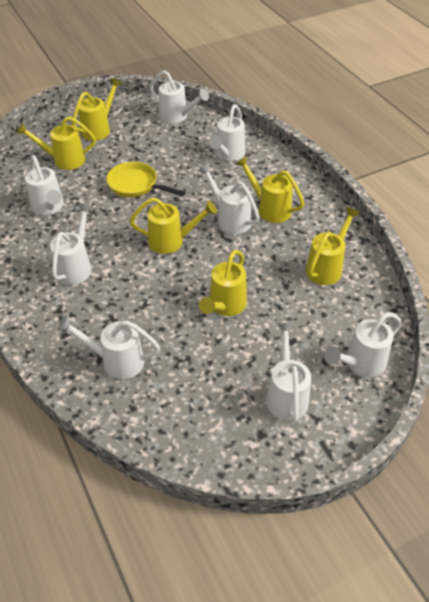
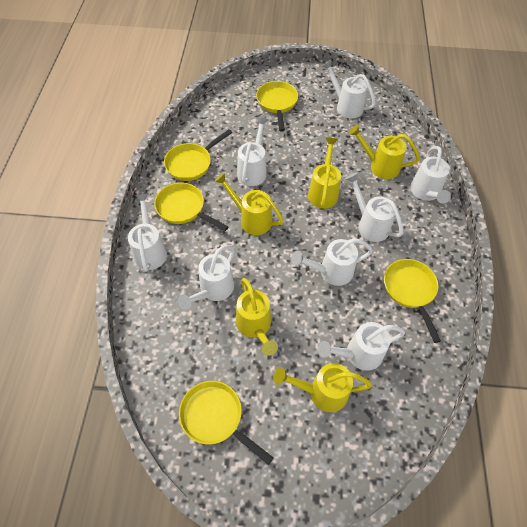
yellow pan: 1 -> 5
yellow watering can: 6 -> 5

